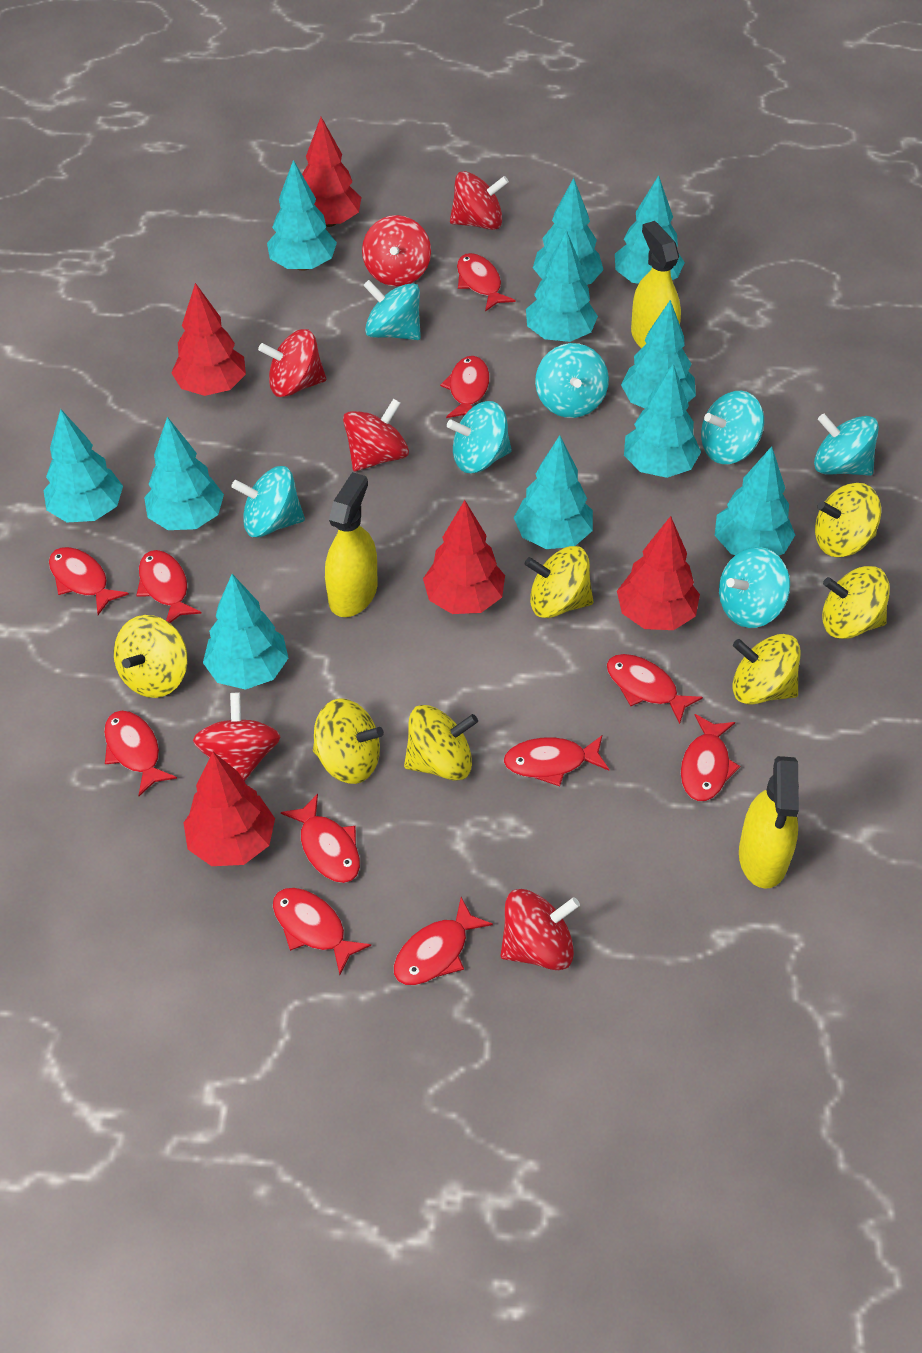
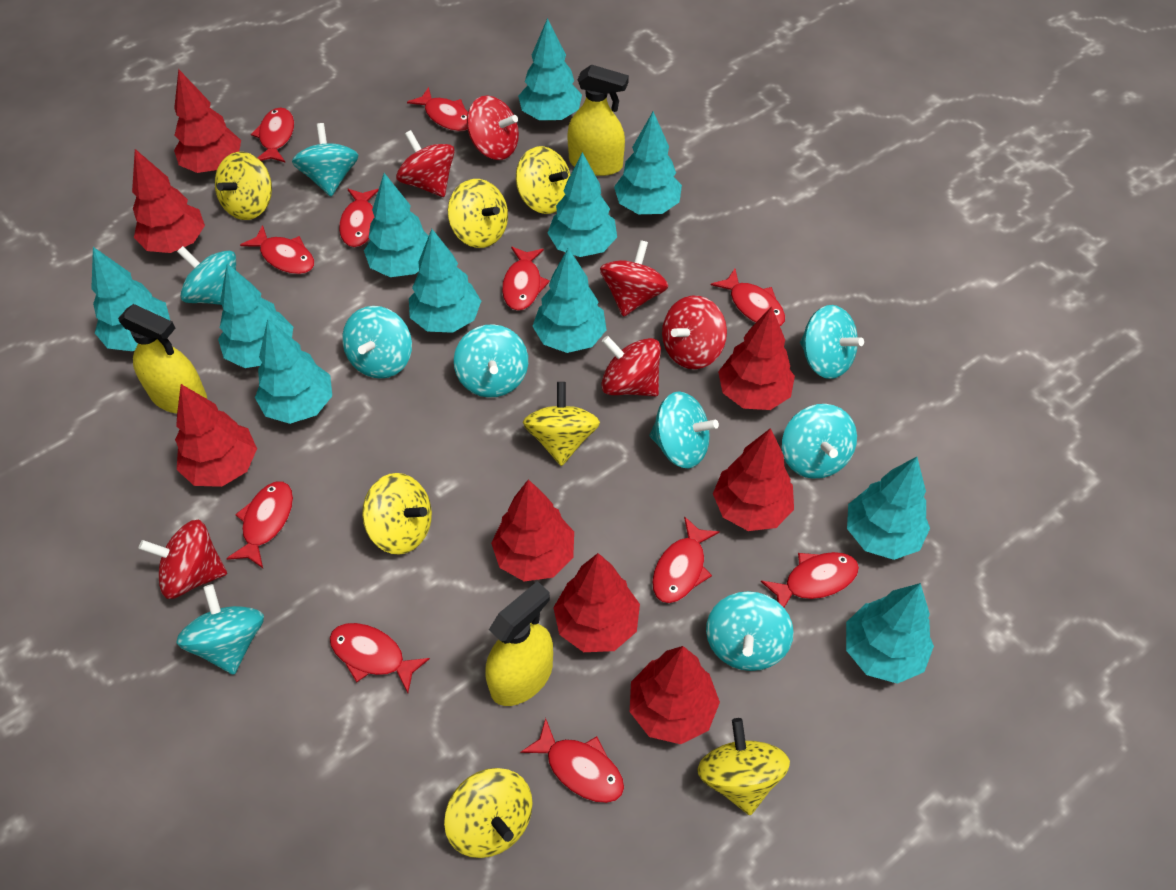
red tree: 5 -> 8
turquoise spinning top: 7 -> 9

